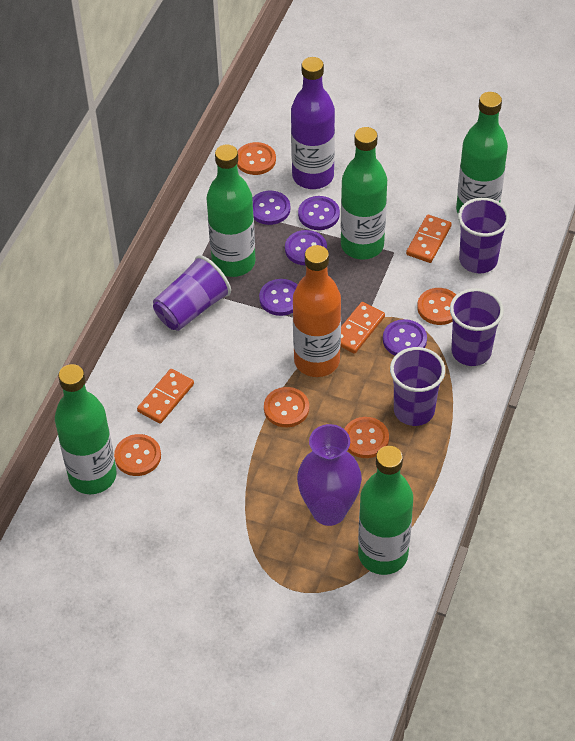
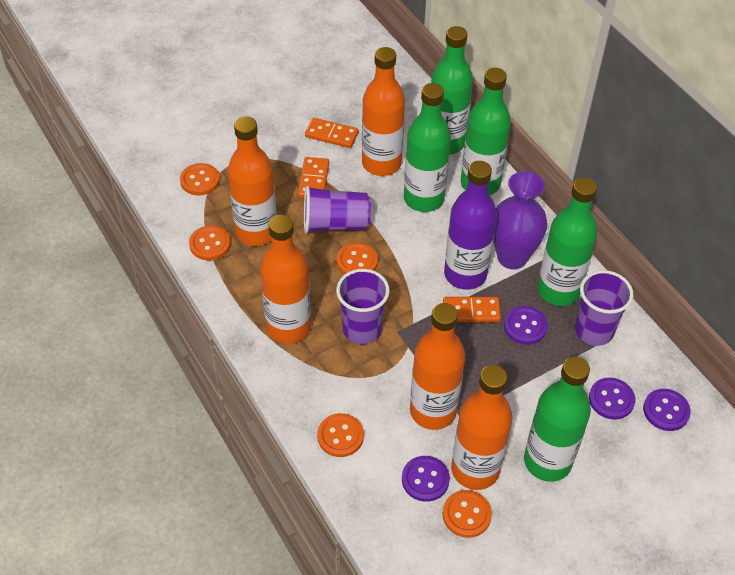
orange bottle: 1 -> 5
purple button: 5 -> 4
purple cup: 4 -> 3

